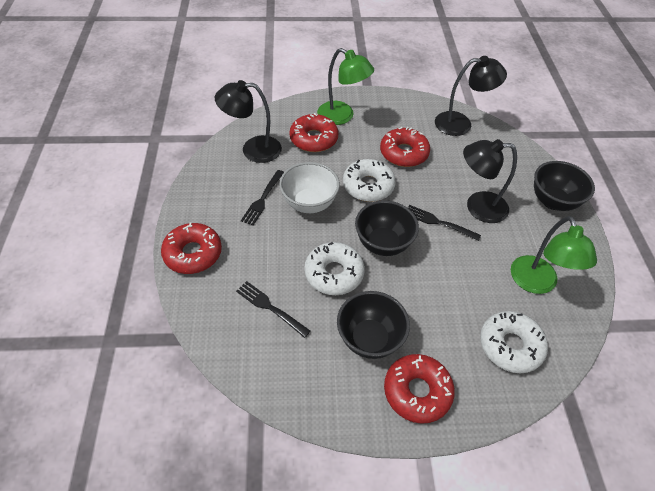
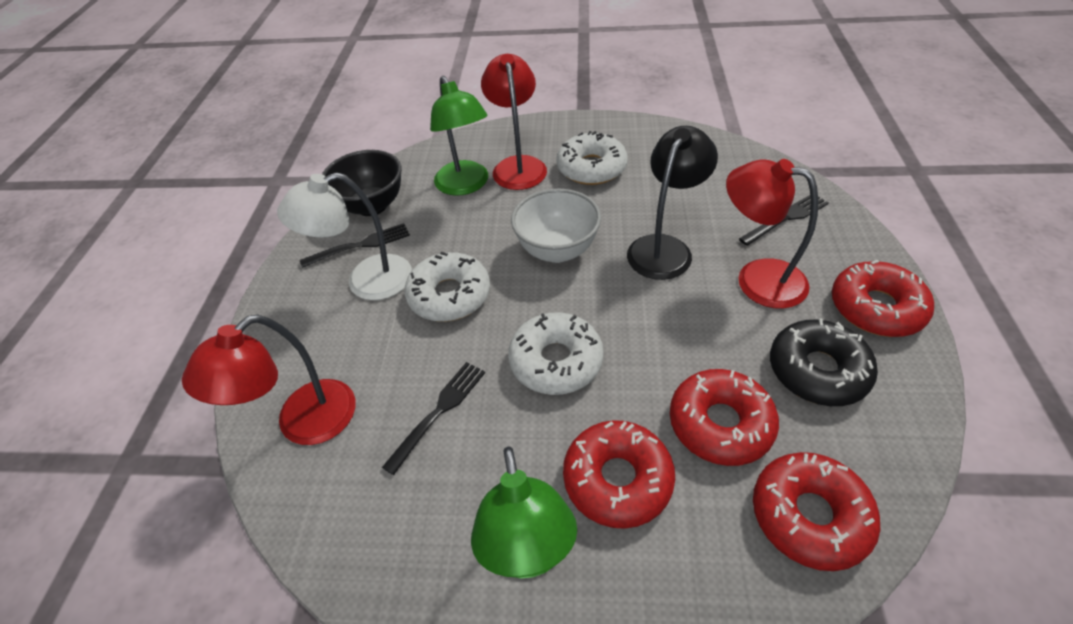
black bowl: 3 -> 1
black donut: 0 -> 1
black lamp: 3 -> 1
red lamp: 0 -> 3
white lamp: 0 -> 1

